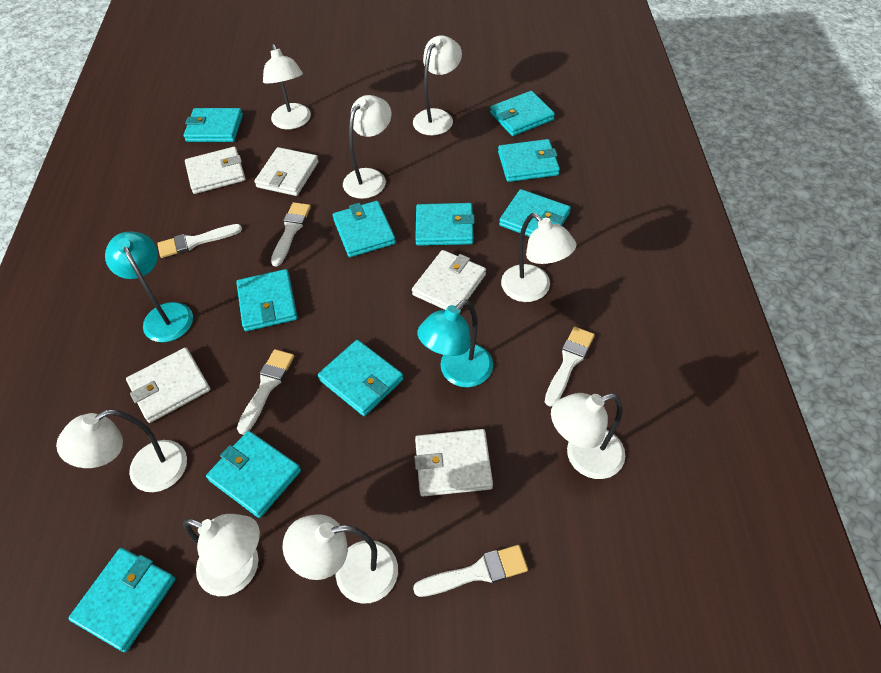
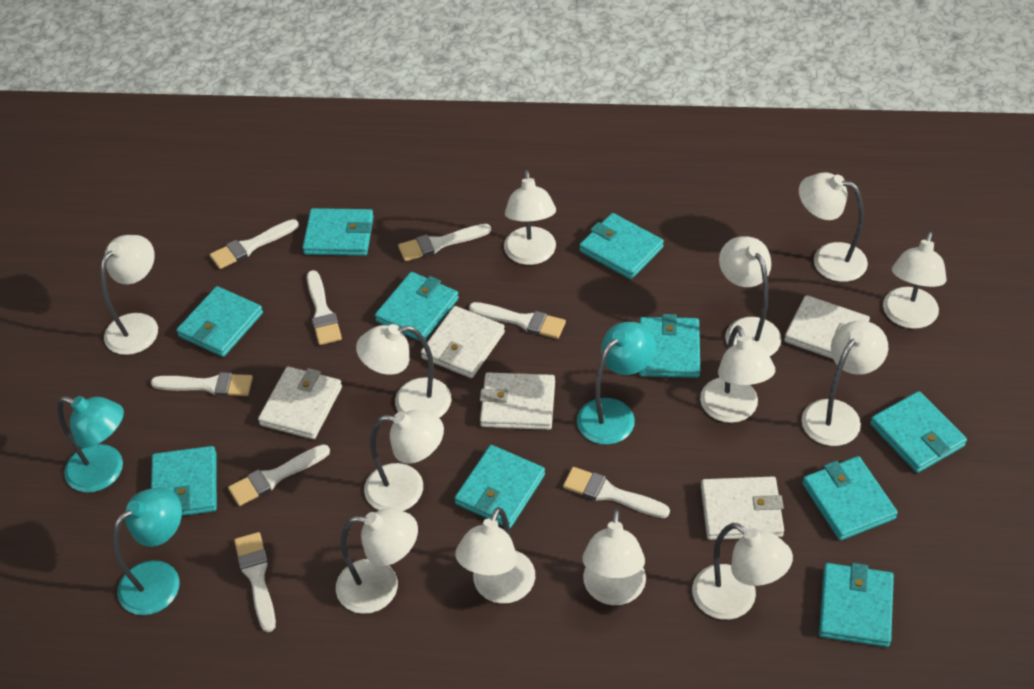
turquoise lamp: 2 -> 3
white brush: 5 -> 8
white lamp: 8 -> 13

